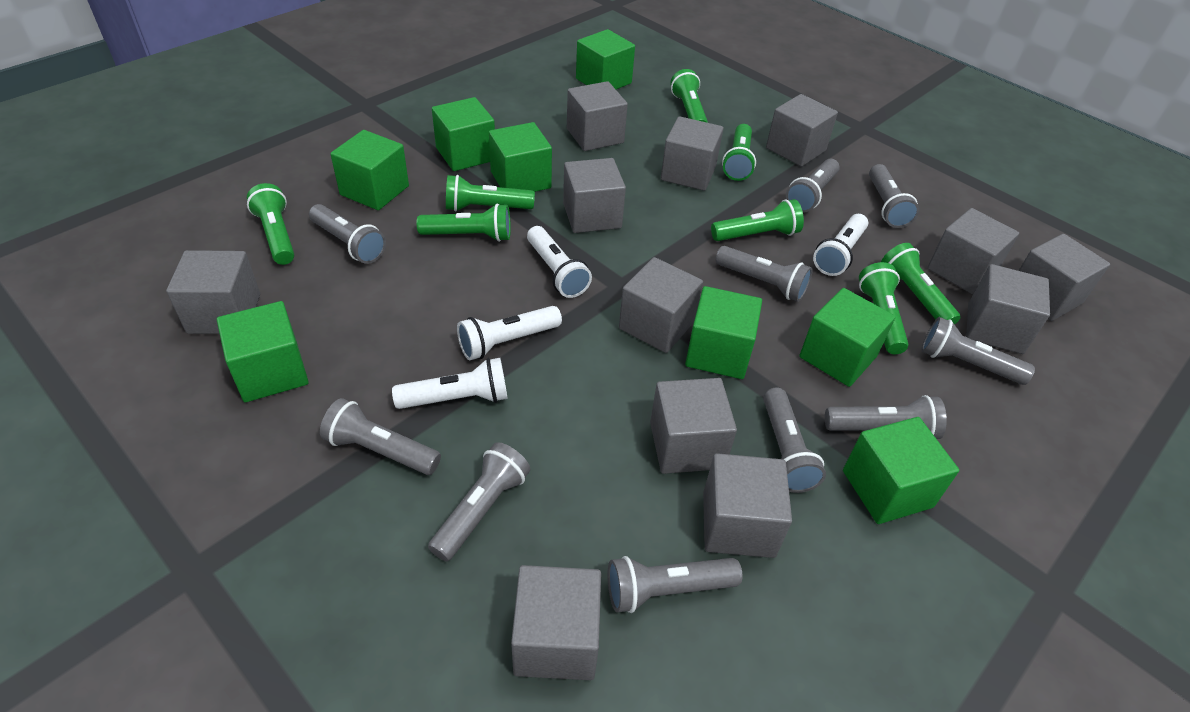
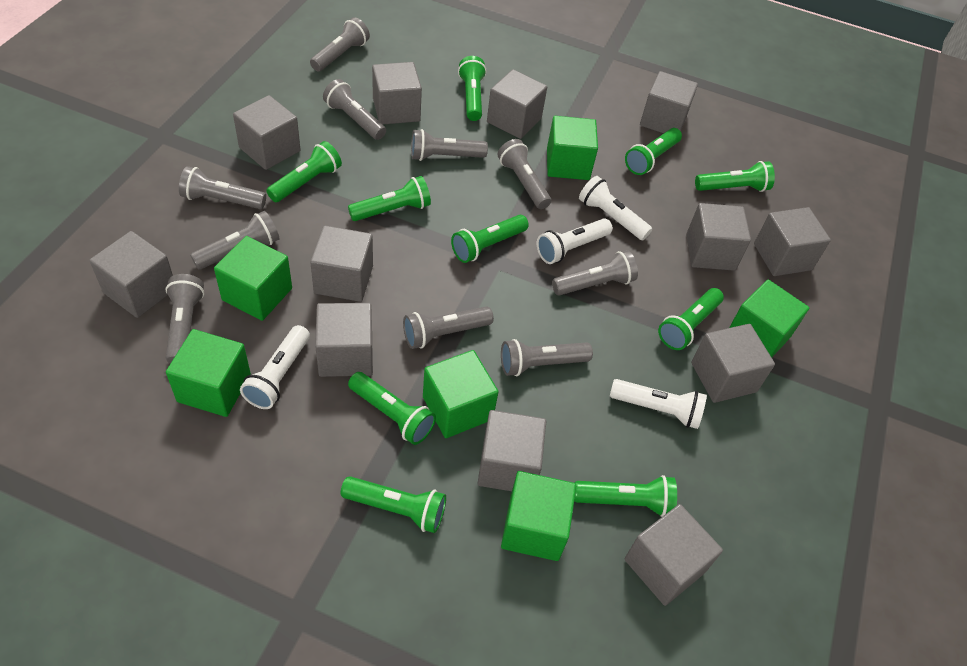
green cube: 8 -> 6
green flashlight: 8 -> 10

